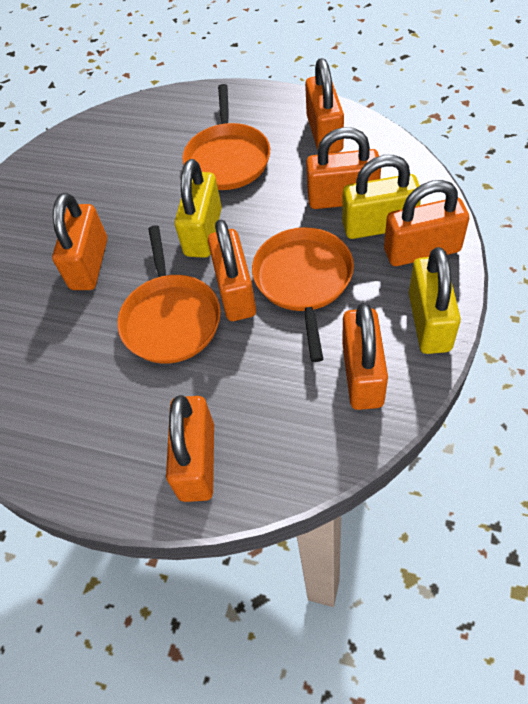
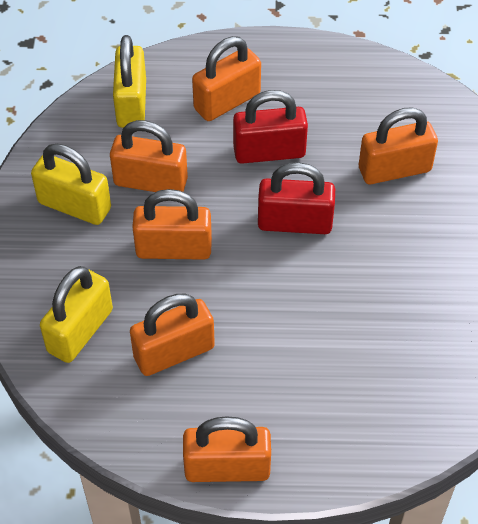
orange padlock: 7 -> 6
orange pan: 3 -> 0
red padlock: 0 -> 2

